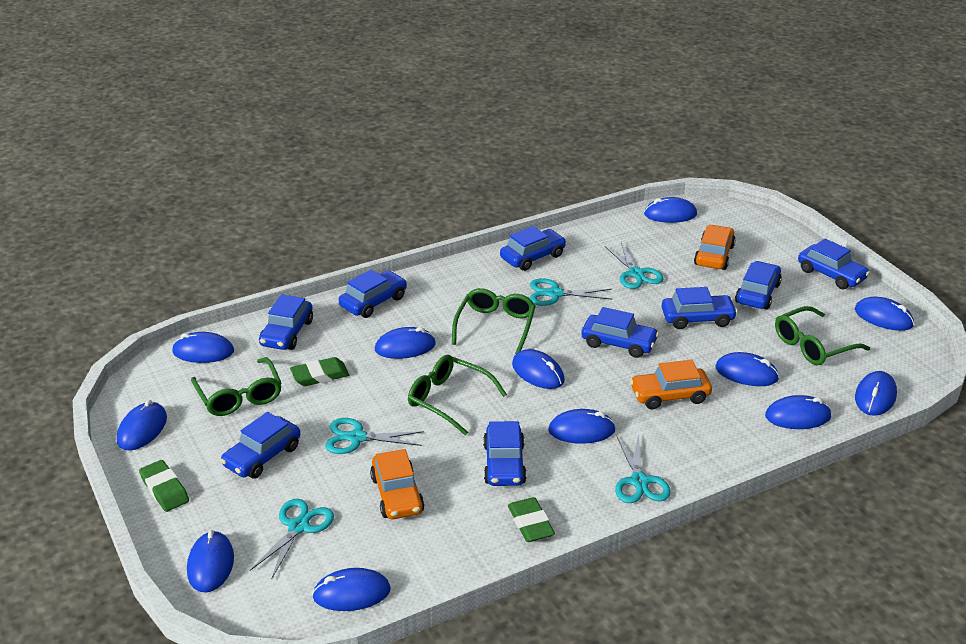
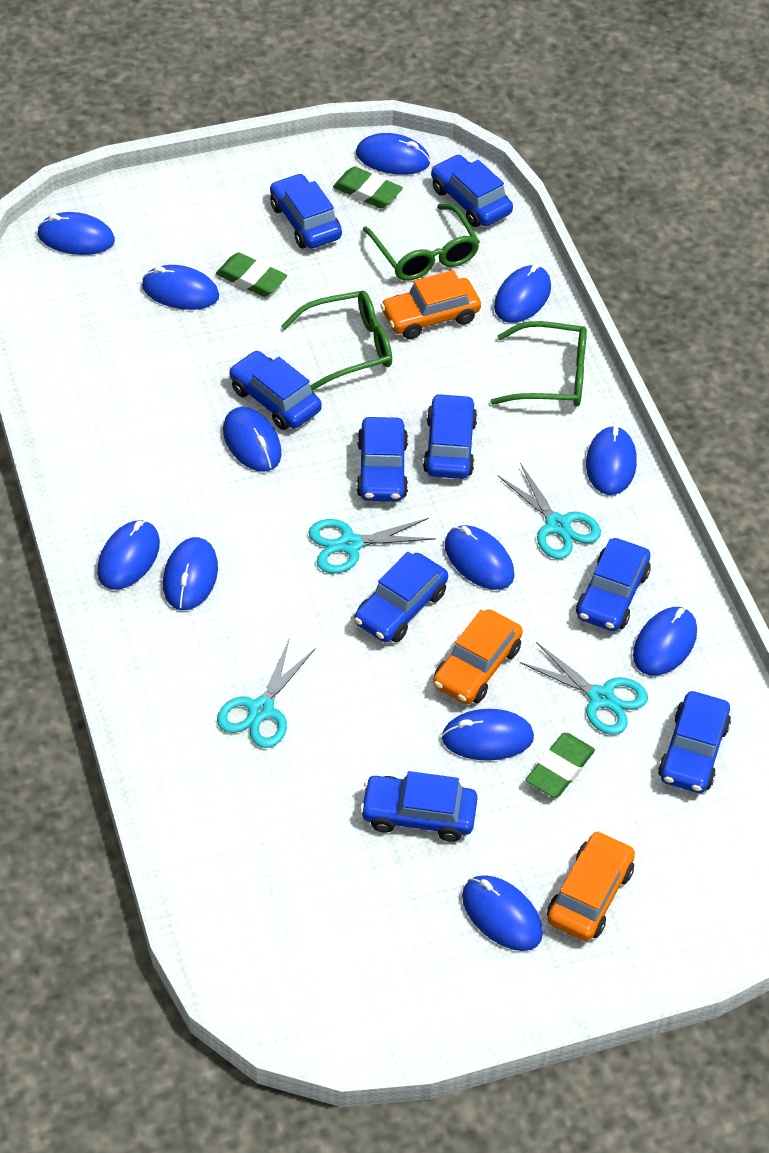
green glasses: 4 -> 3
turquoise scissors: 5 -> 4

